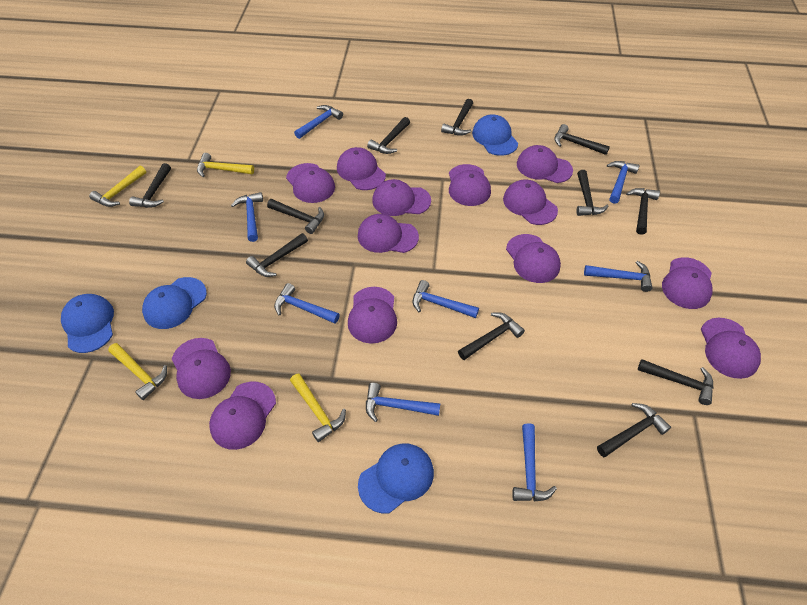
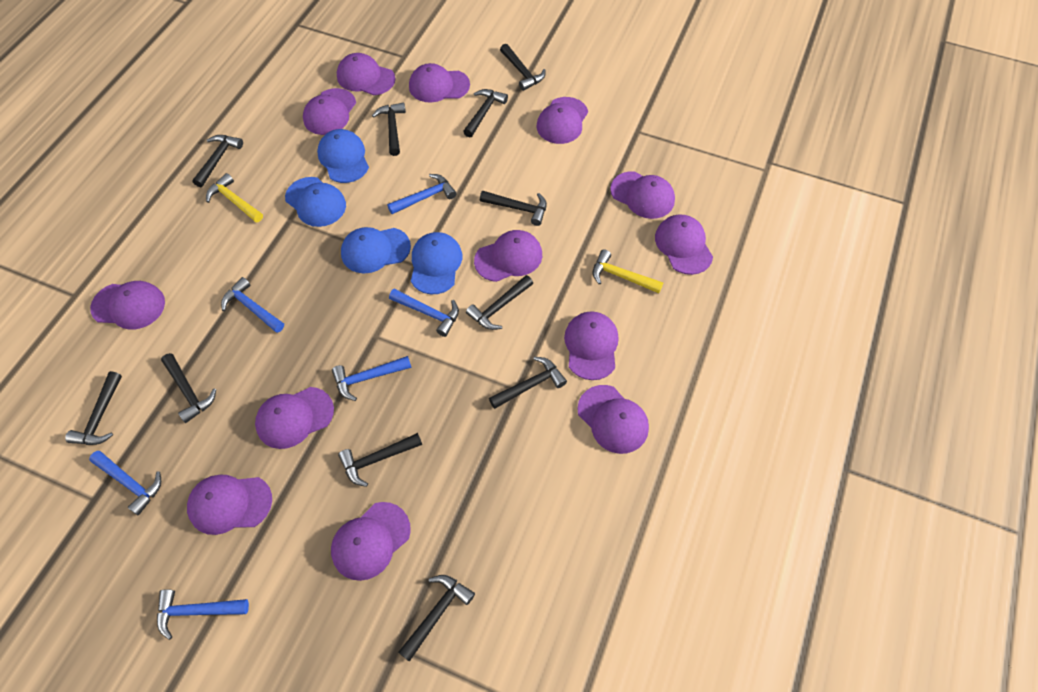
blue hammer: 8 -> 6
yellow hammer: 4 -> 2

